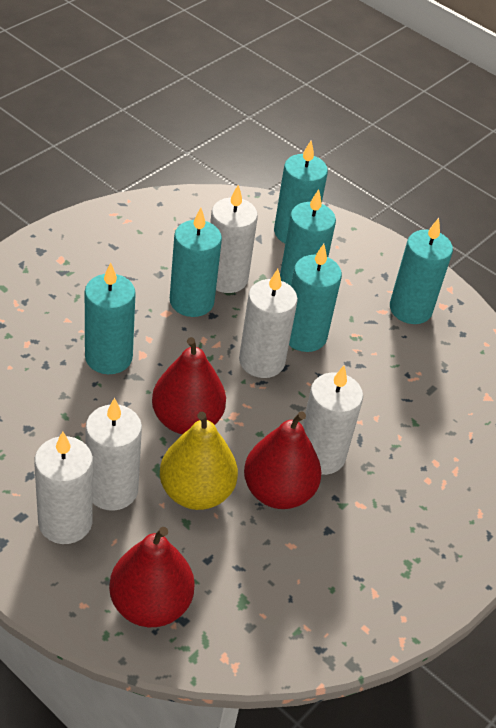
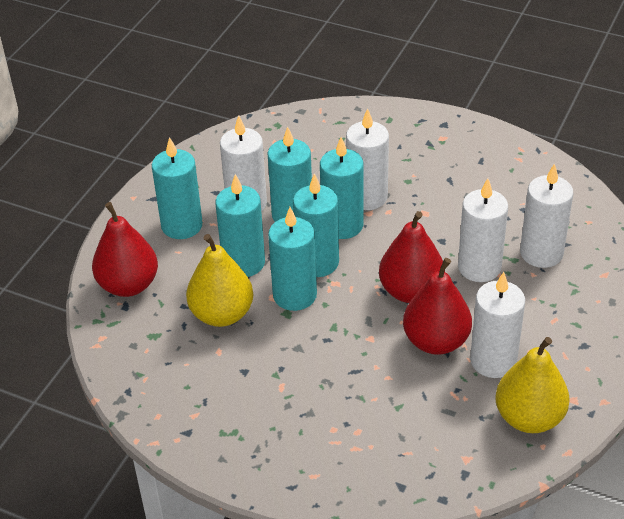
yellow pear: 1 -> 2

